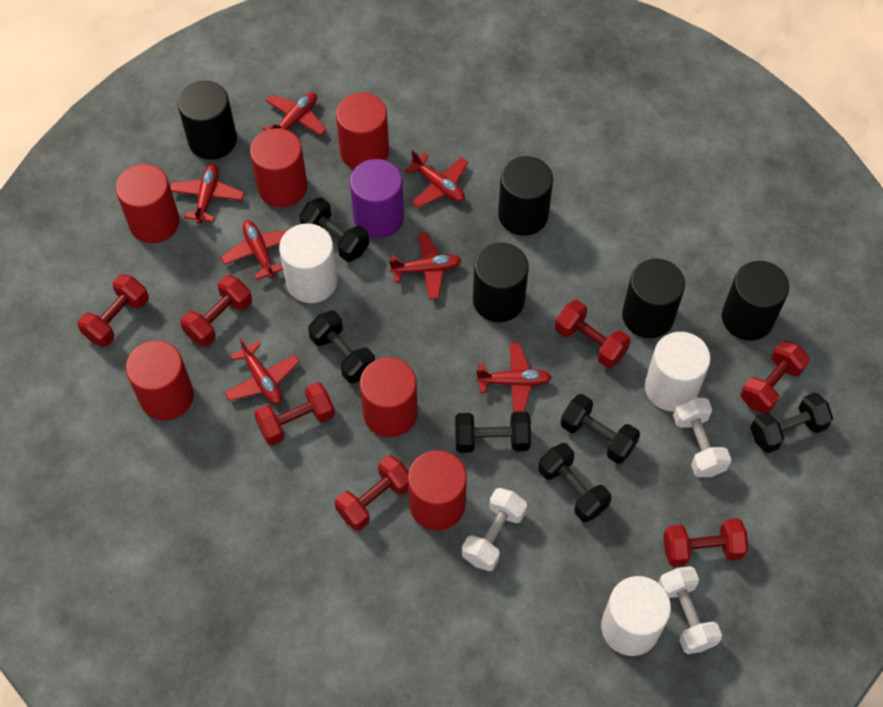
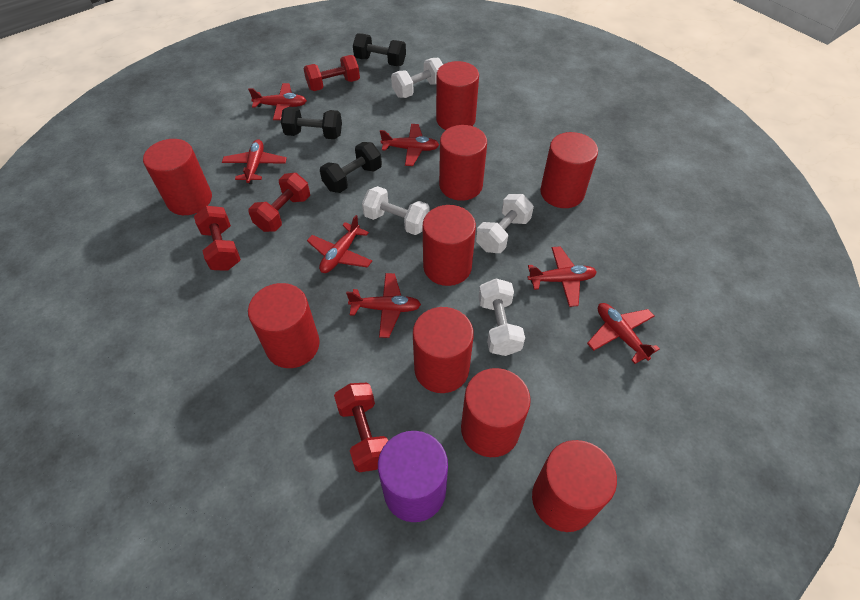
black cylinder: 5 -> 0
black dumbbell: 6 -> 3
red cylinder: 6 -> 9
red dumbbell: 7 -> 4
white cylinder: 3 -> 0
white dumbbell: 3 -> 4

